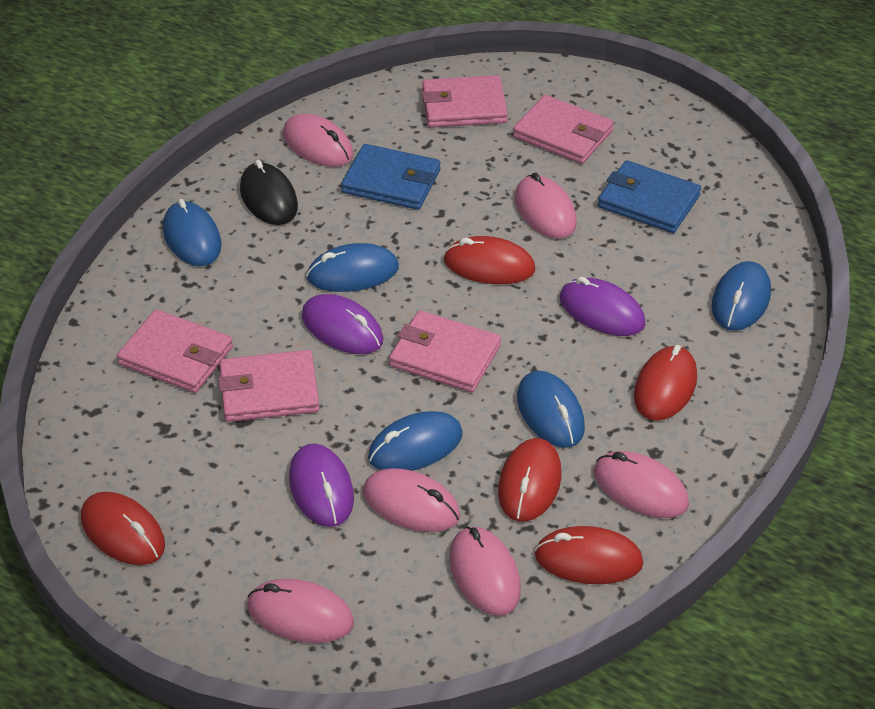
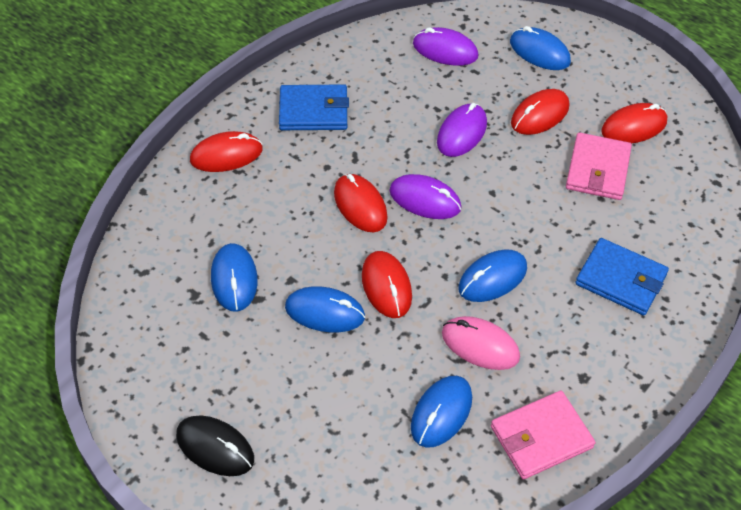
pink mouse: 6 -> 1
pink wallet: 5 -> 2

